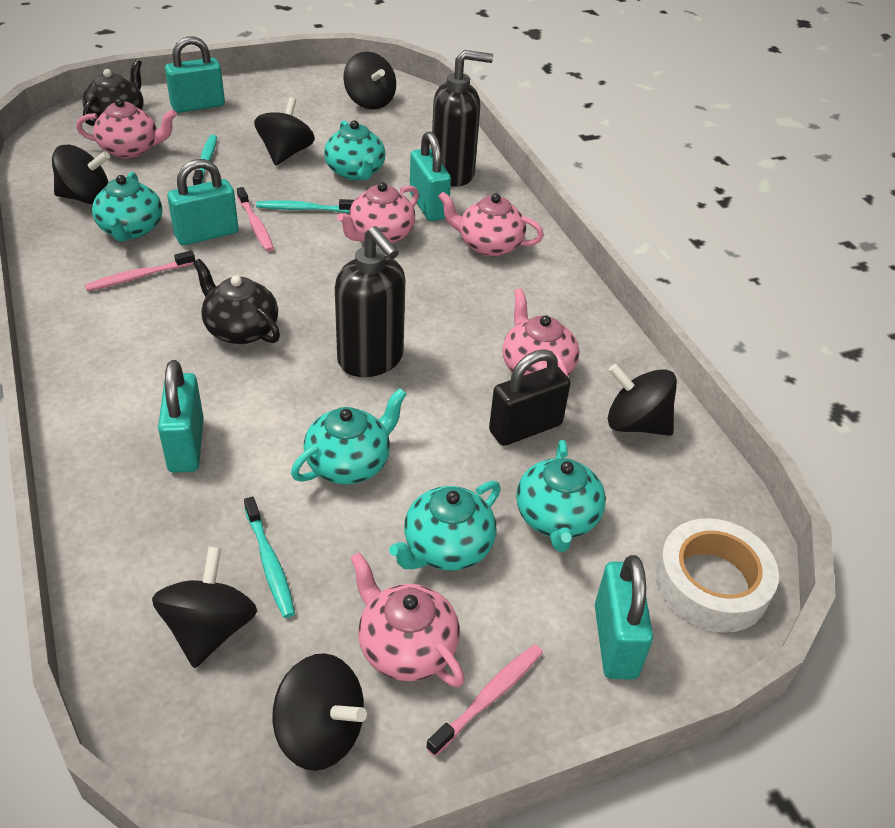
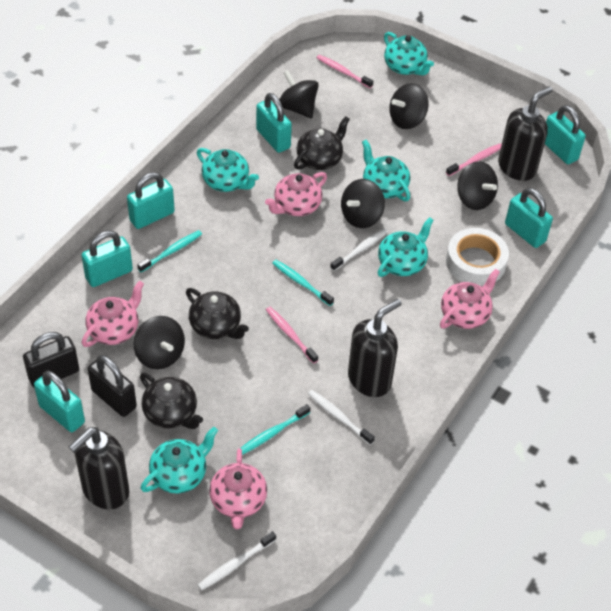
black padlock: 1 -> 2
black soap dispenser: 2 -> 3
black spinning top: 6 -> 5
black teapot: 2 -> 3
pink teapot: 5 -> 4
turquoise padlock: 5 -> 6
white toothbrush: 0 -> 3

